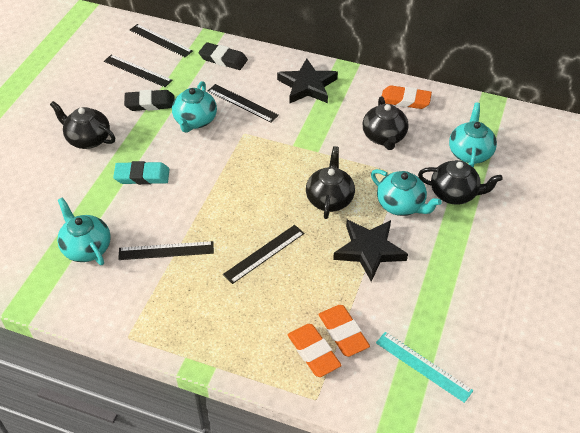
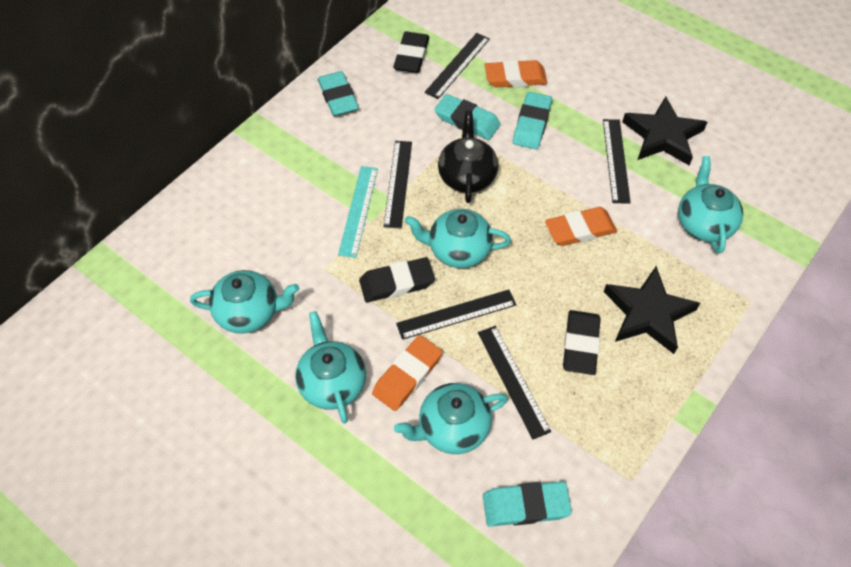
black eraser: 2 -> 3
black teapot: 4 -> 1
turquoise eraser: 1 -> 4
turquoise teapot: 4 -> 5

